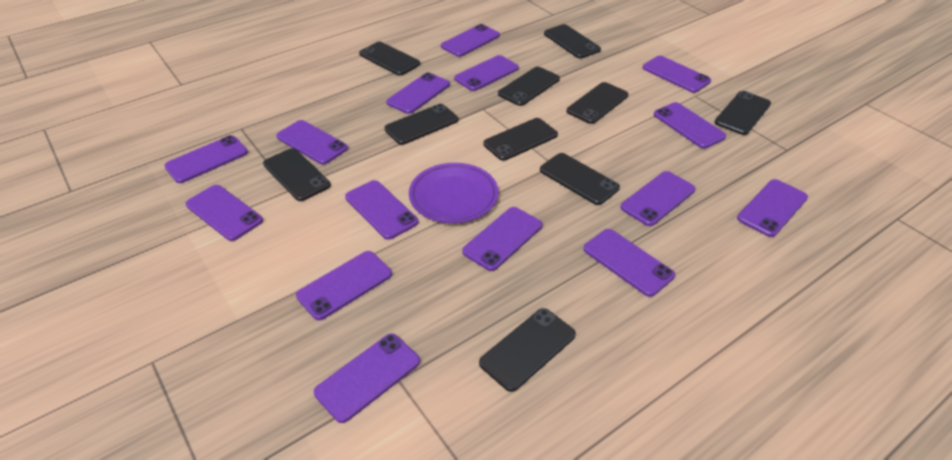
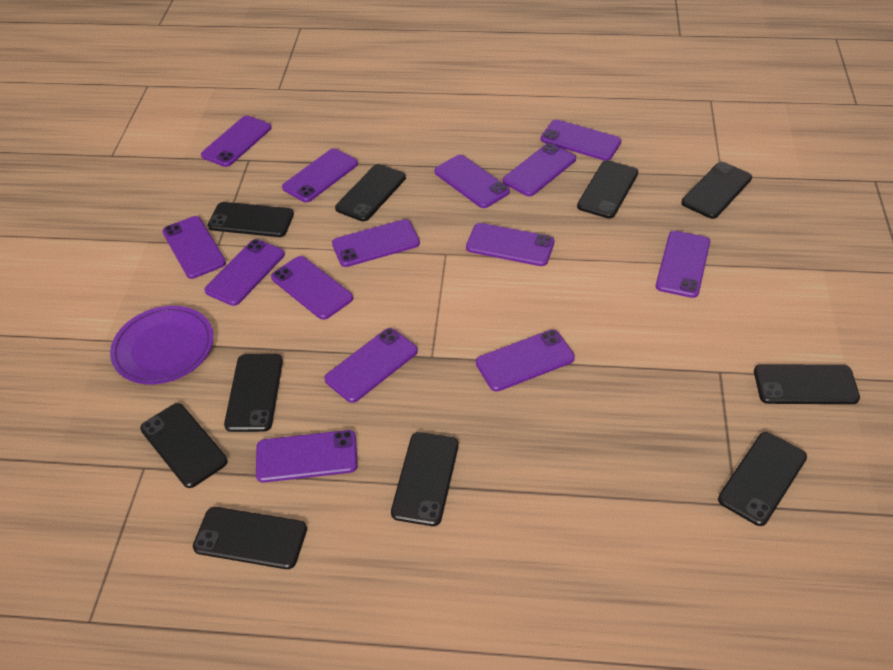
purple phone: 15 -> 14

